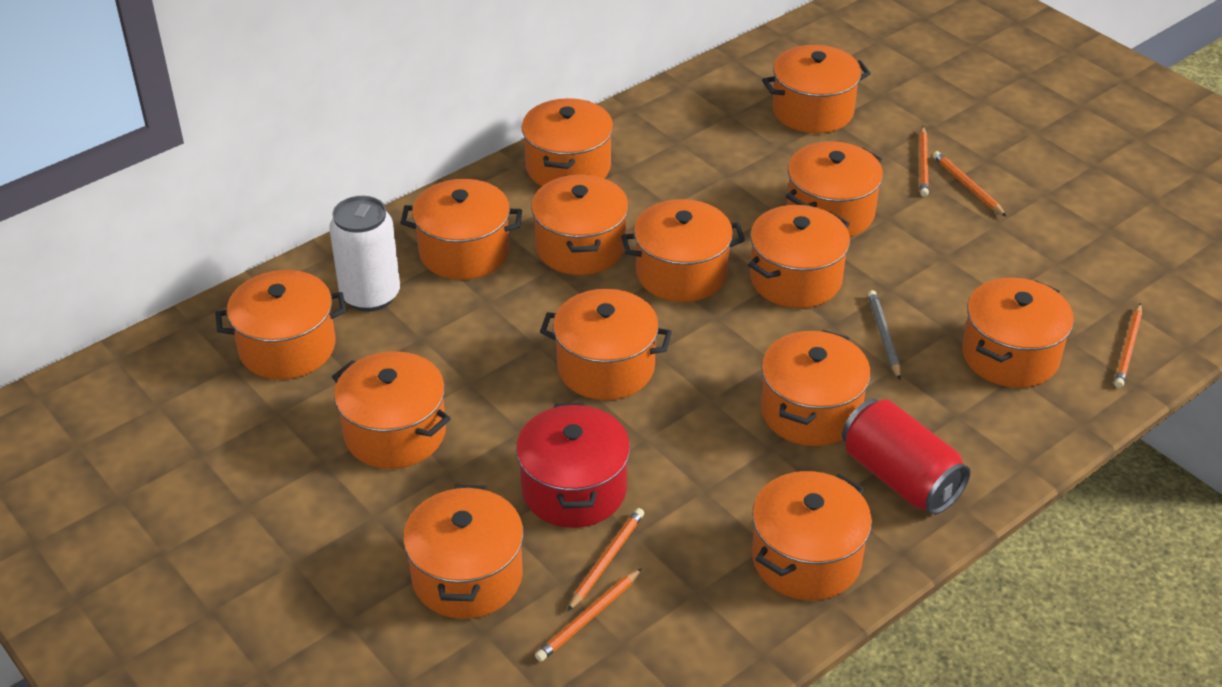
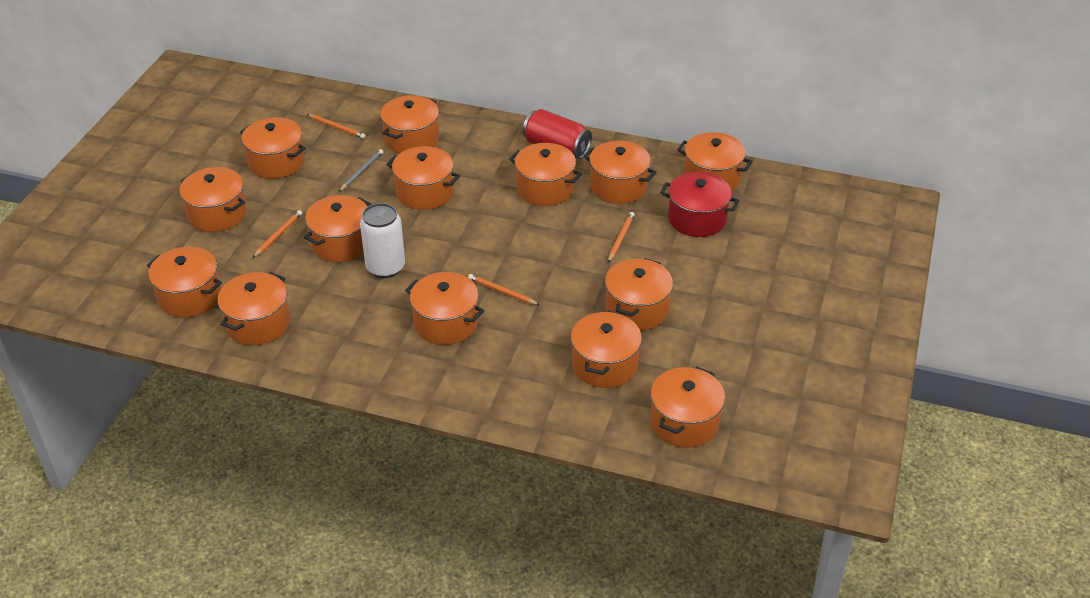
orange pencil: 5 -> 4

